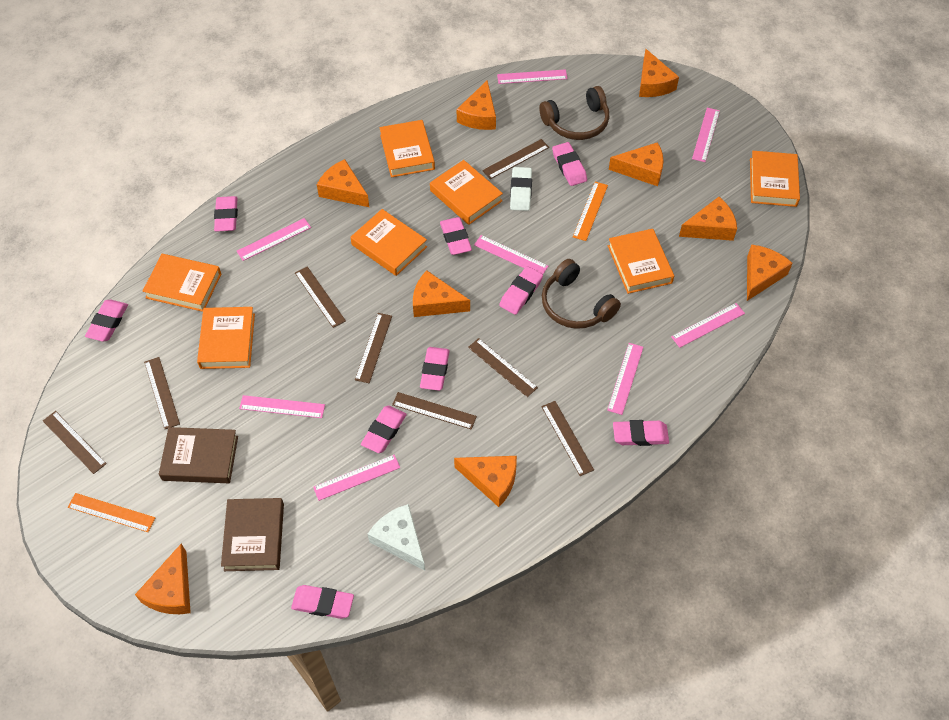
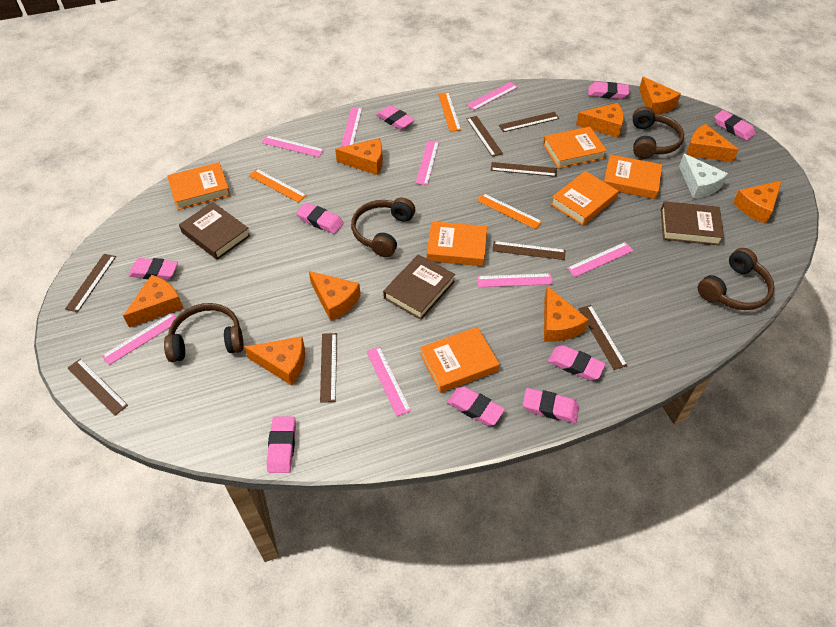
brown book: 2 -> 3
brown headphones: 2 -> 4
orange book: 7 -> 6
orange ruler: 2 -> 3
white eraser: 1 -> 0

